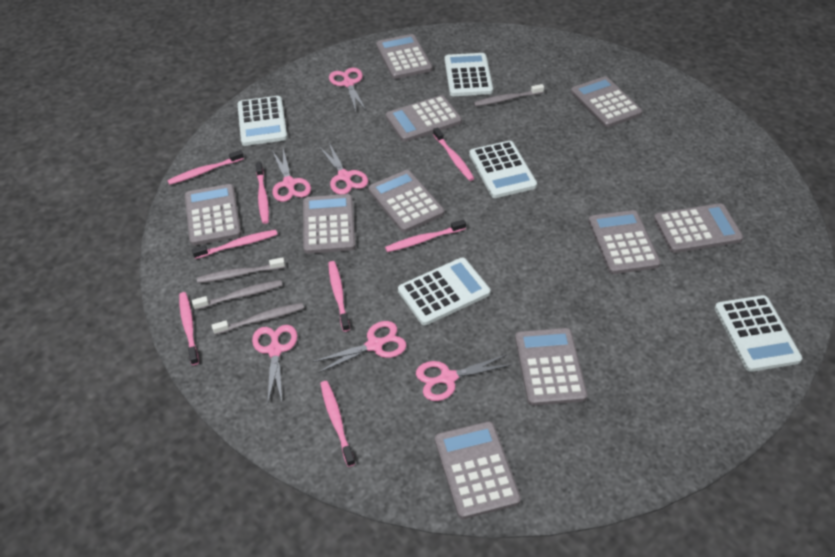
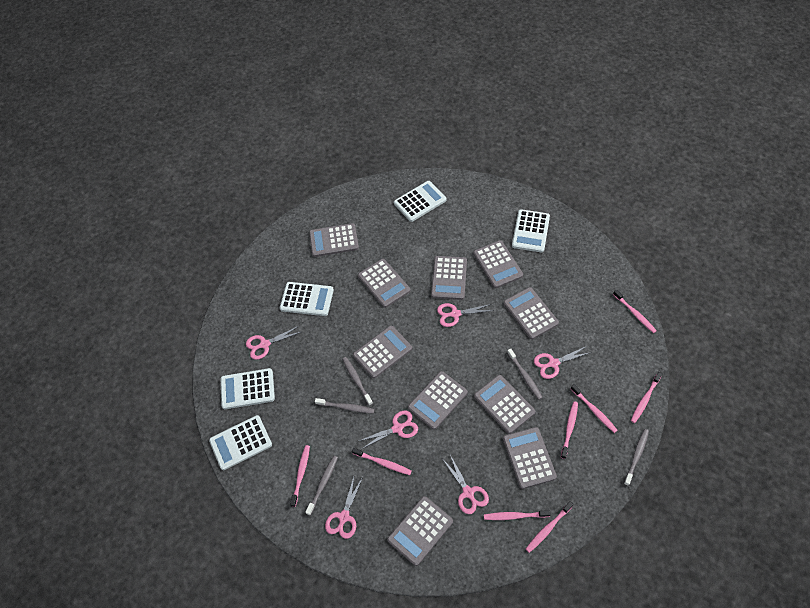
grey toothbrush: 4 -> 5

